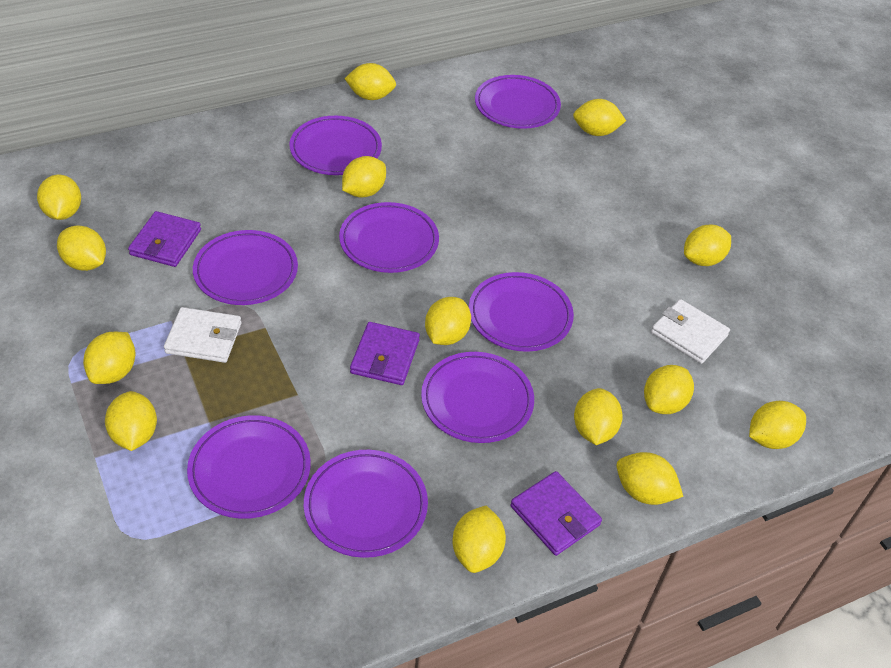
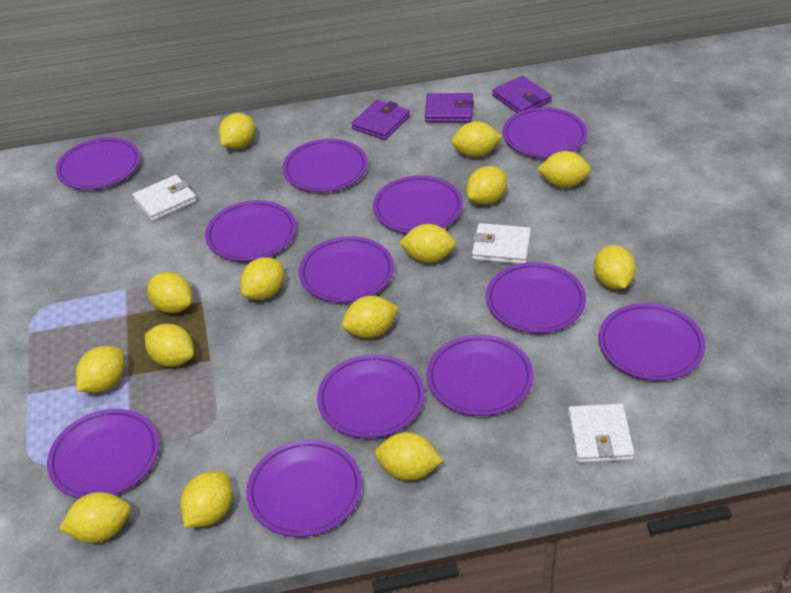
purple plate: 8 -> 12
white wallet: 2 -> 3

